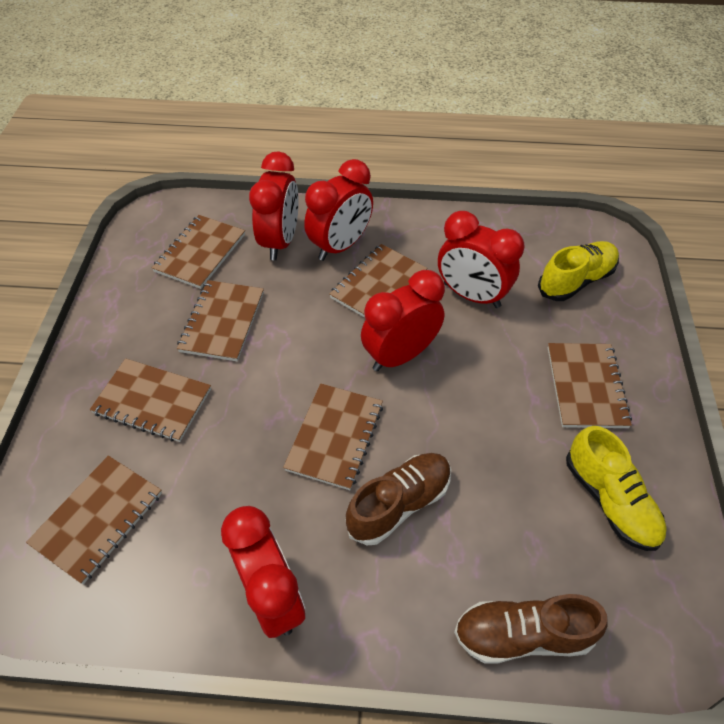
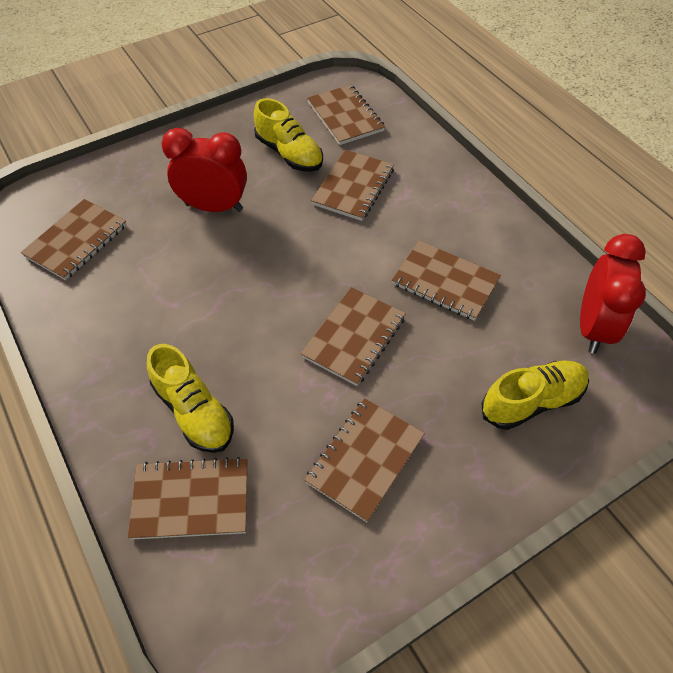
brown shoe: 2 -> 0
red clock: 5 -> 2
yellow shoe: 2 -> 3

